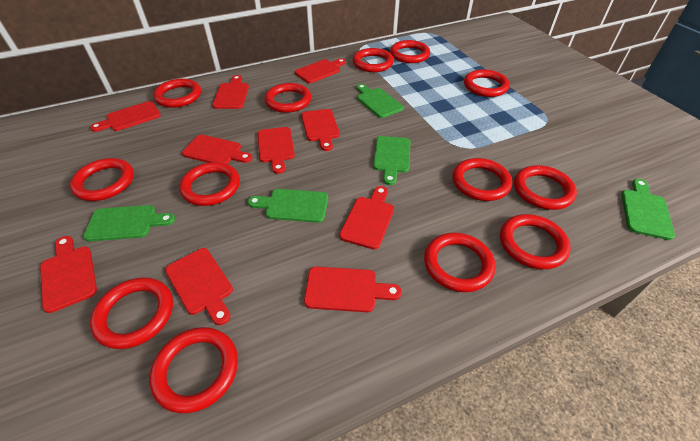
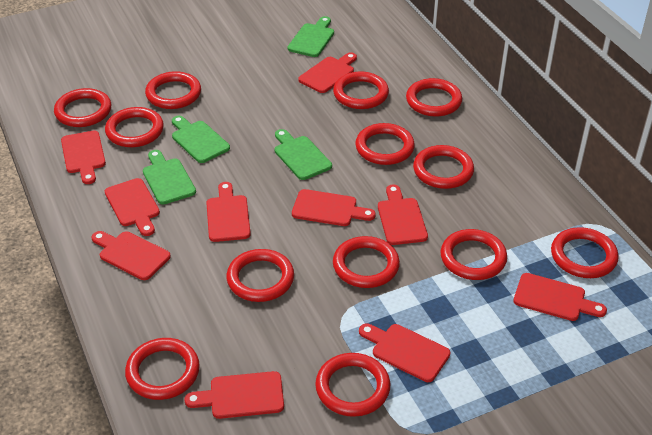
green cutting board: 5 -> 4

